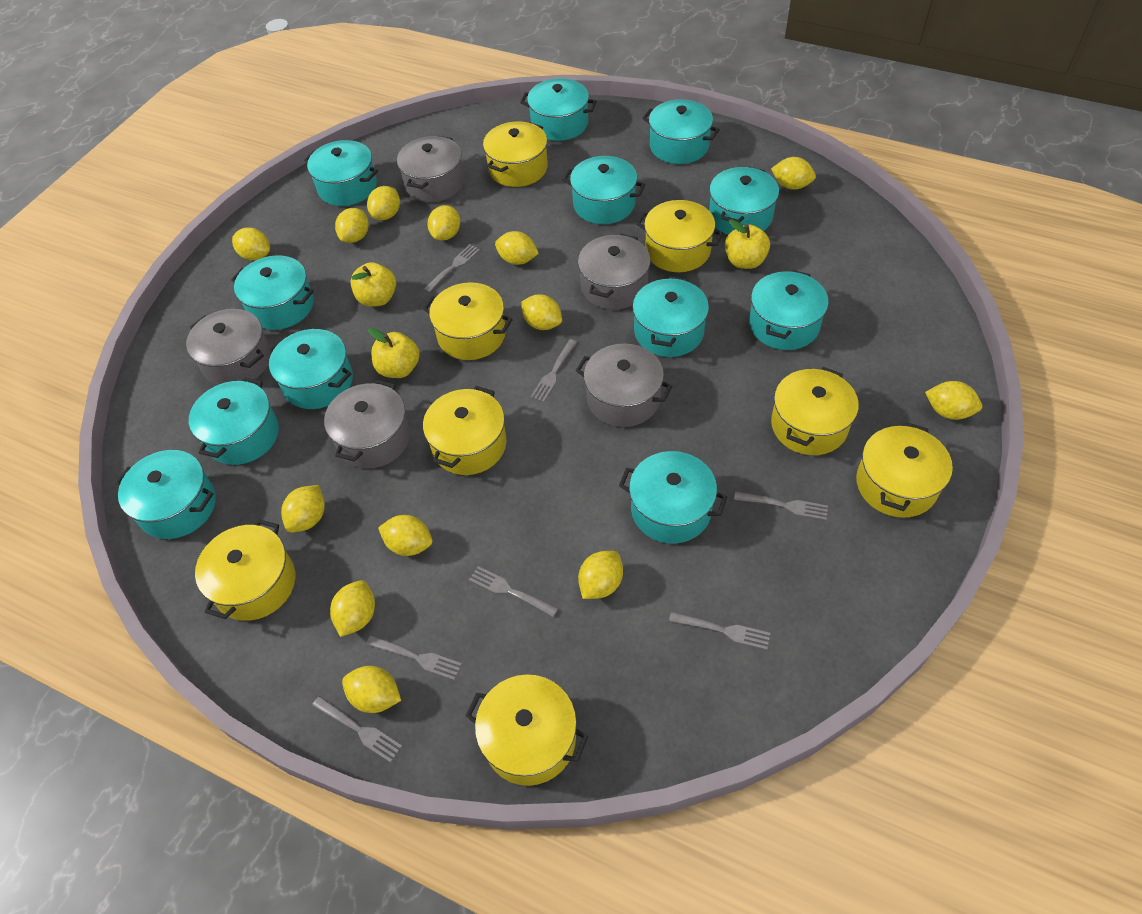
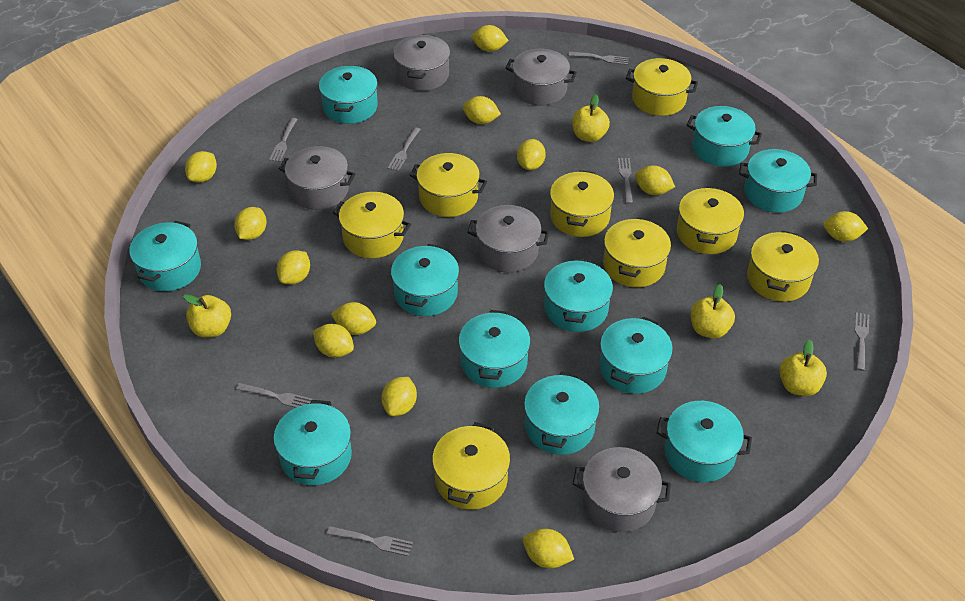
turquoise pot: 12 -> 11
yellow apple: 3 -> 4
yellow lemon: 13 -> 12

